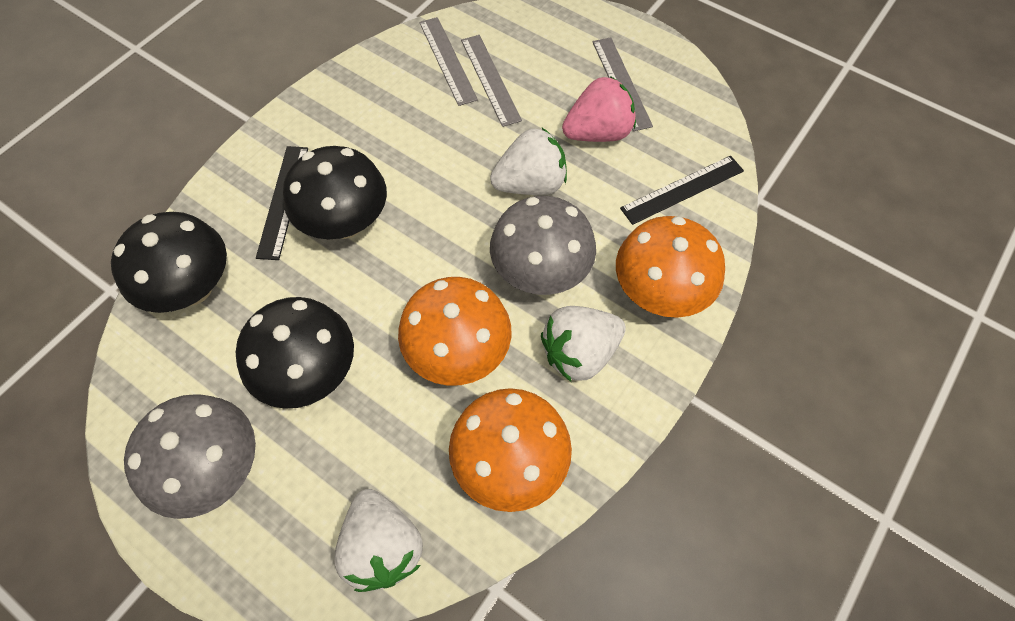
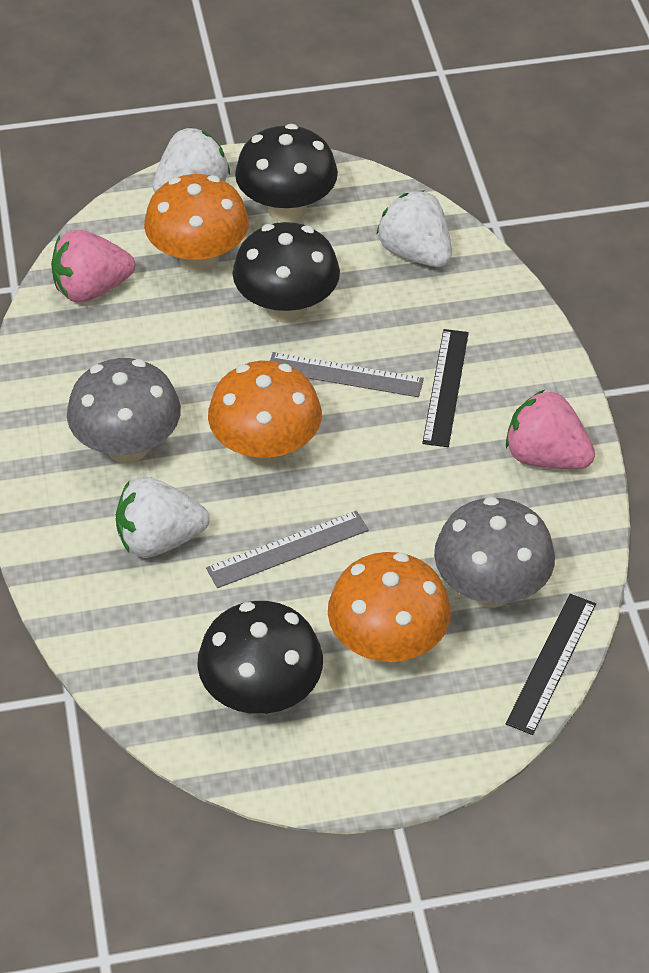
grey ruler: 3 -> 2
pink strawberry: 1 -> 2

